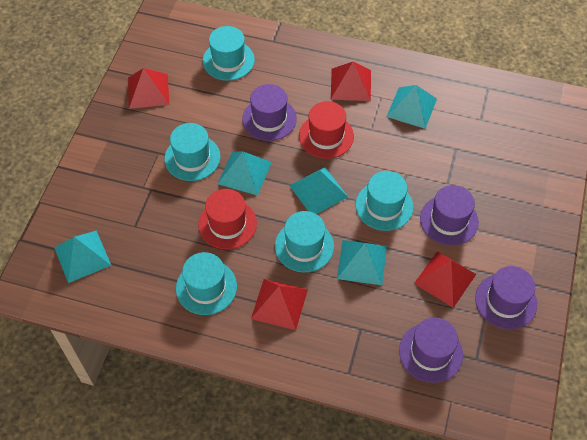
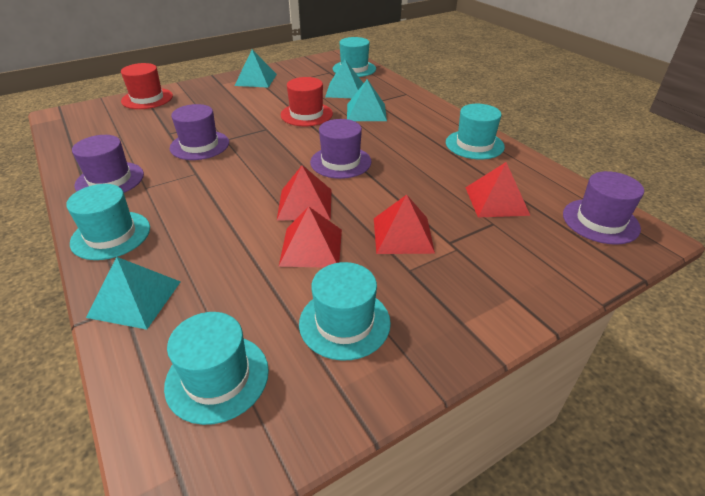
turquoise pyramid: 5 -> 4

